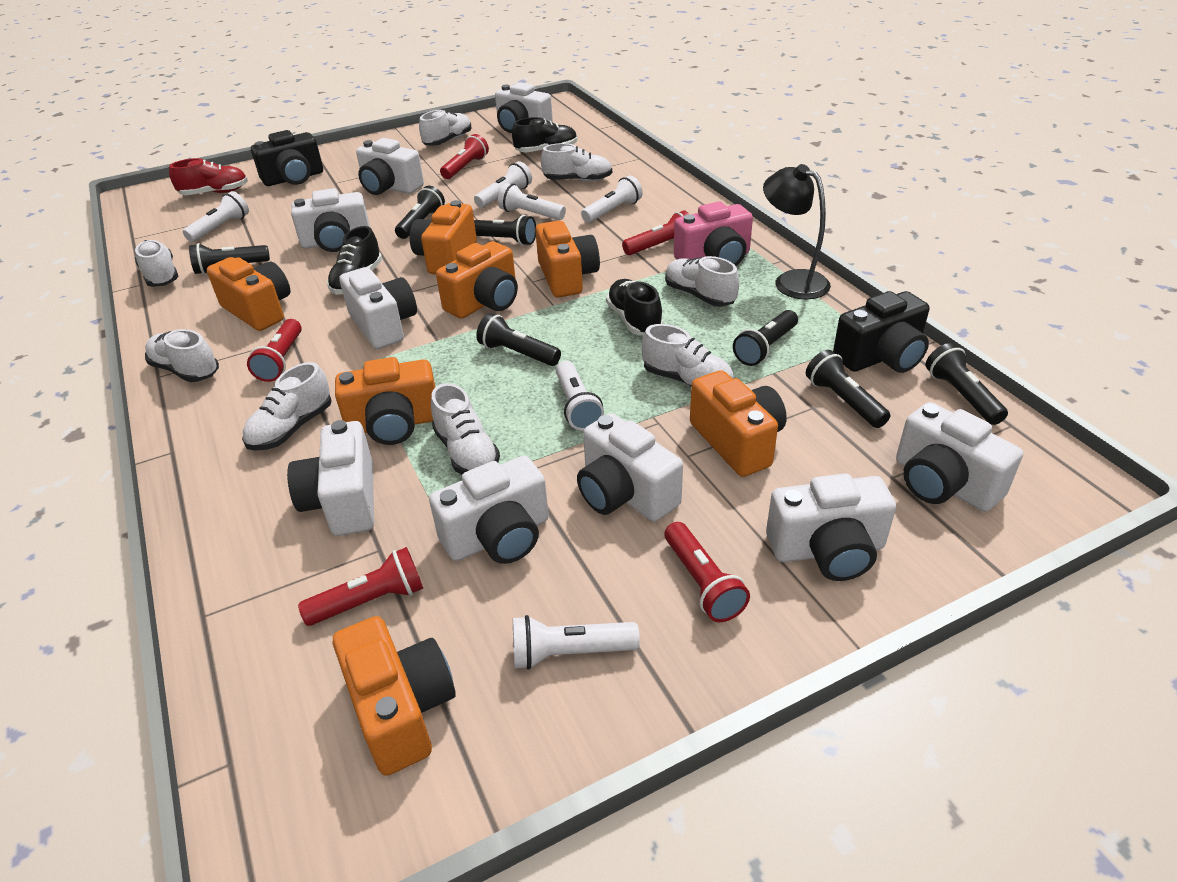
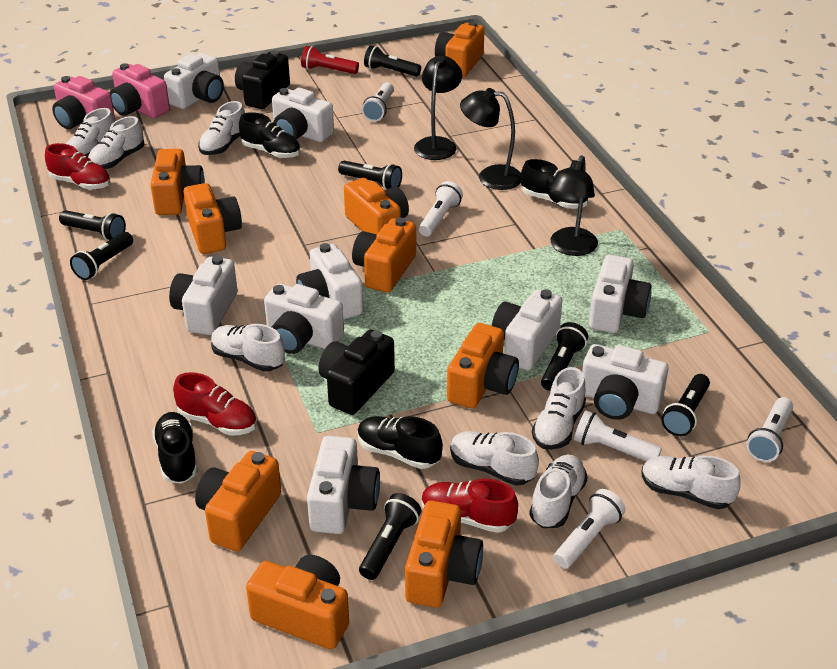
black lamp: 1 -> 3
black shoe: 3 -> 4
orange camera: 7 -> 9
pink camera: 1 -> 2
red flashlight: 5 -> 1
red shoe: 1 -> 3
white flashlight: 6 -> 5

